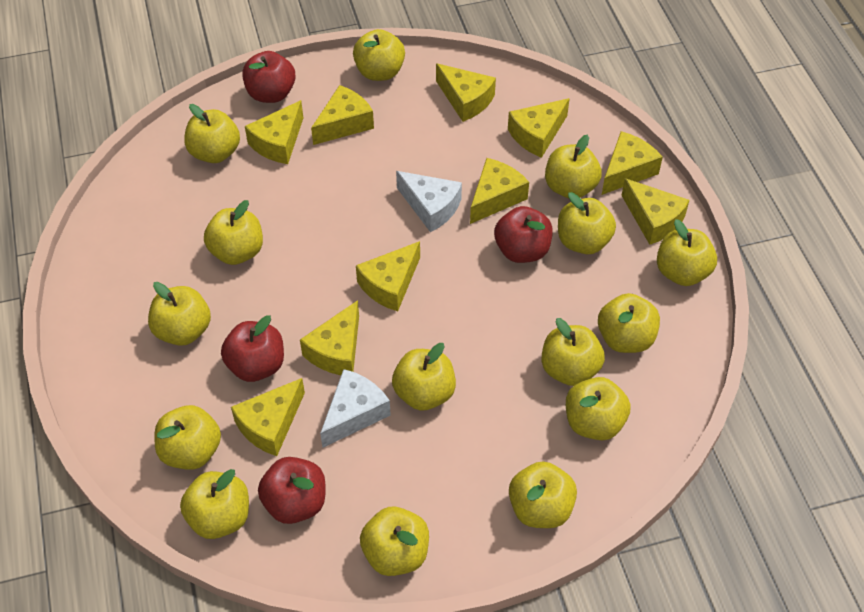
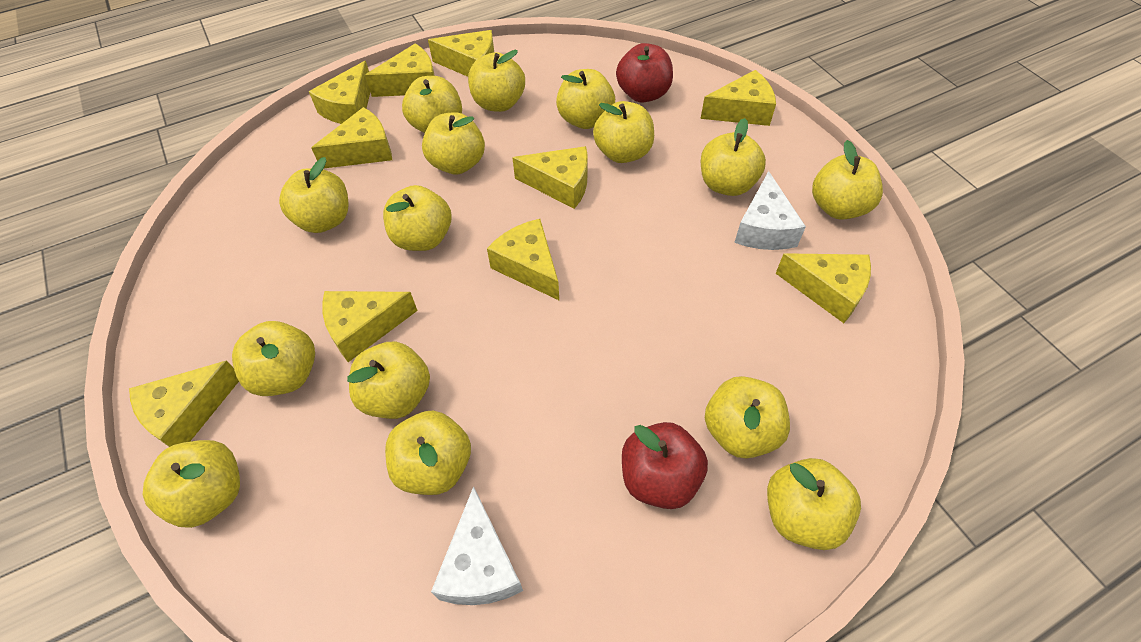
red apple: 4 -> 2

